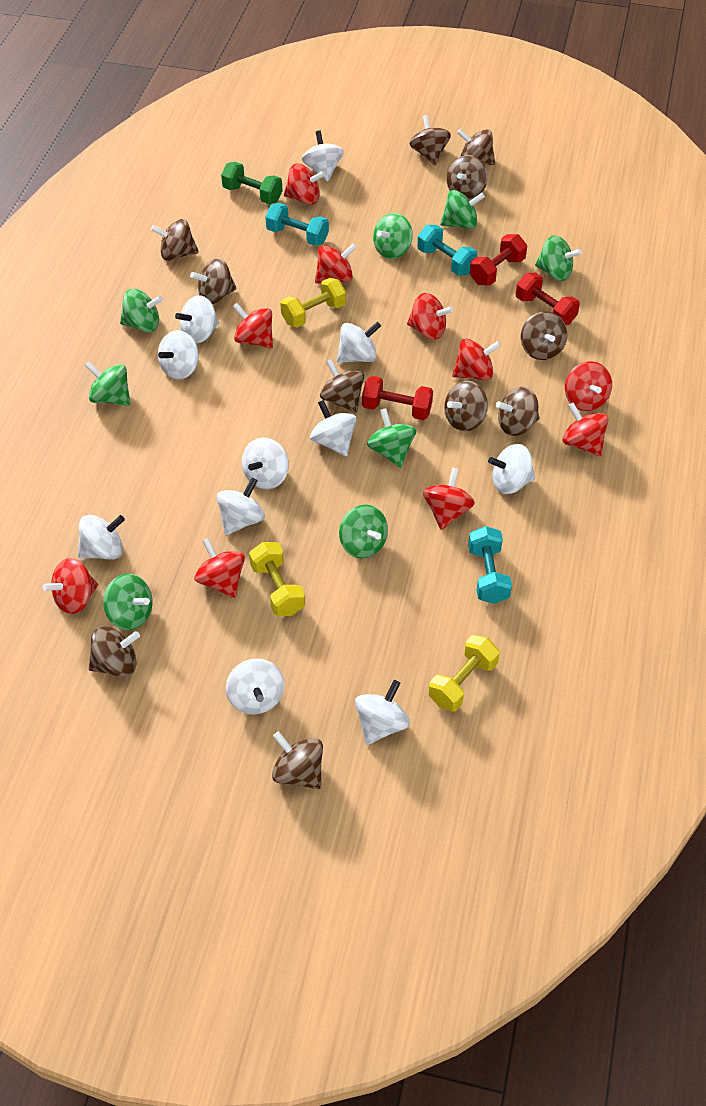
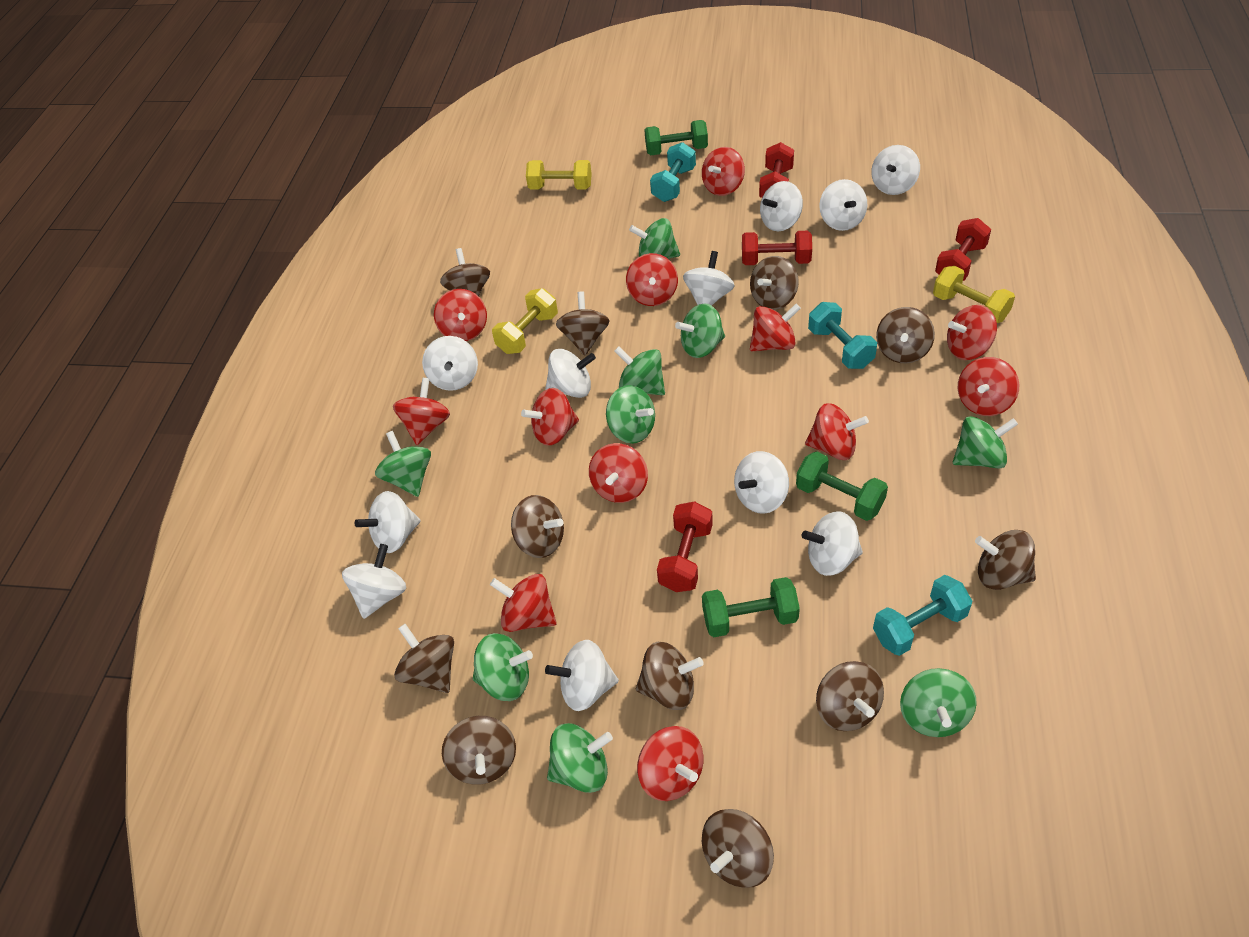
green dumbbell: 1 -> 3
green spinning top: 8 -> 9
red dumbbell: 3 -> 4
red spinning top: 10 -> 12

